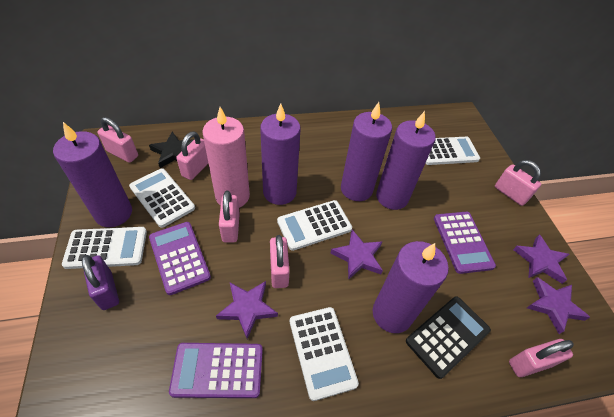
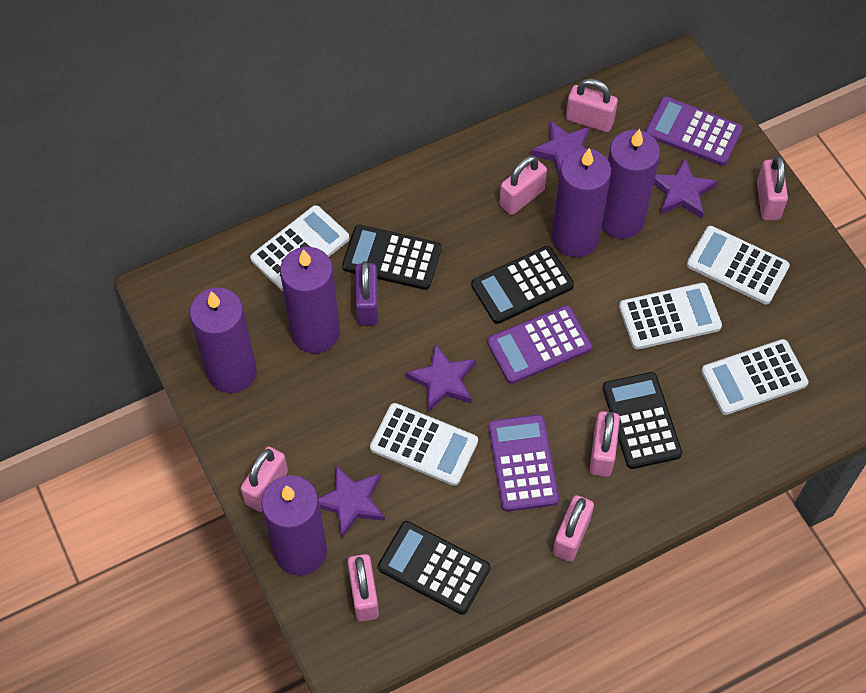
black calculator: 1 -> 4
black star: 1 -> 0
pink candle: 1 -> 0
pink padlock: 6 -> 7

